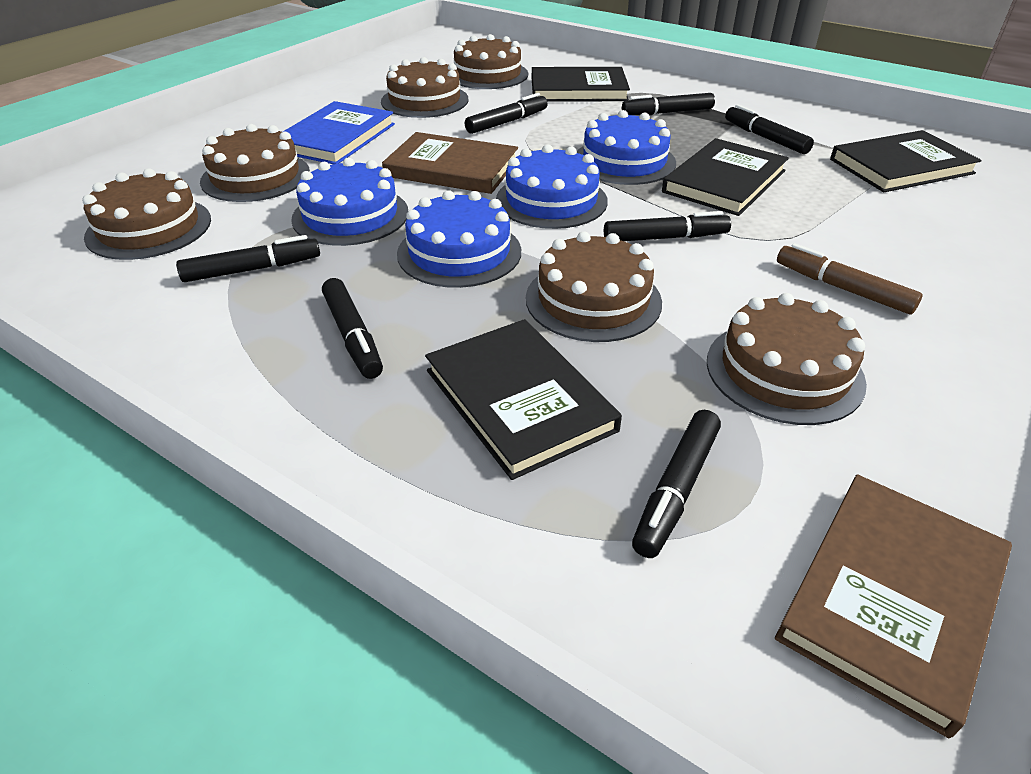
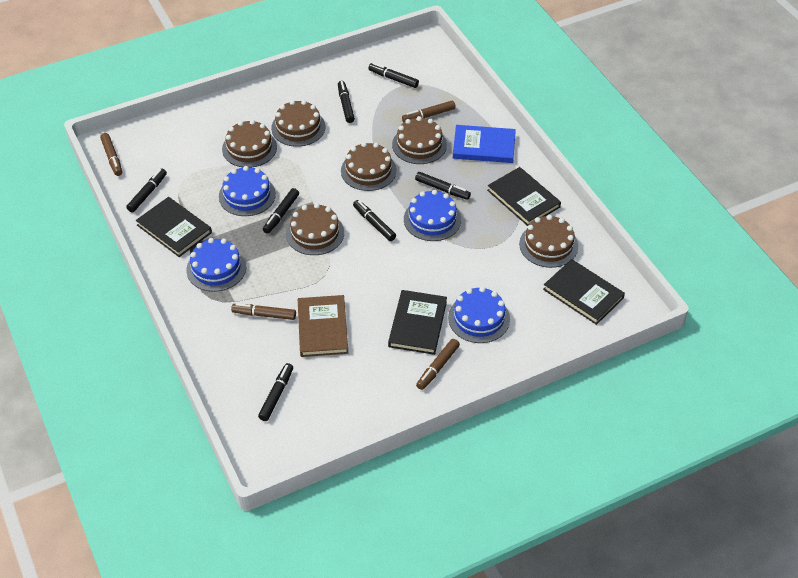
brown book: 2 -> 1
brown marker: 1 -> 4

